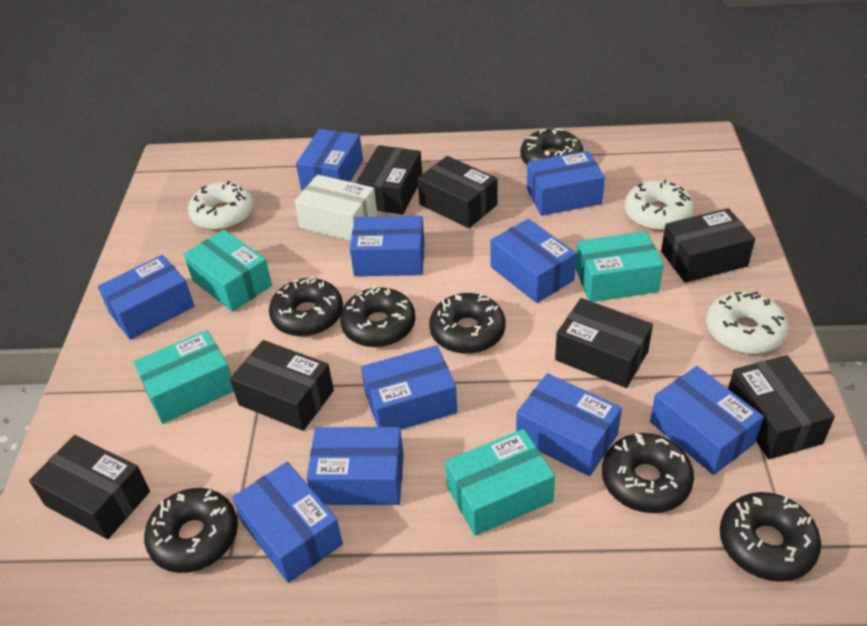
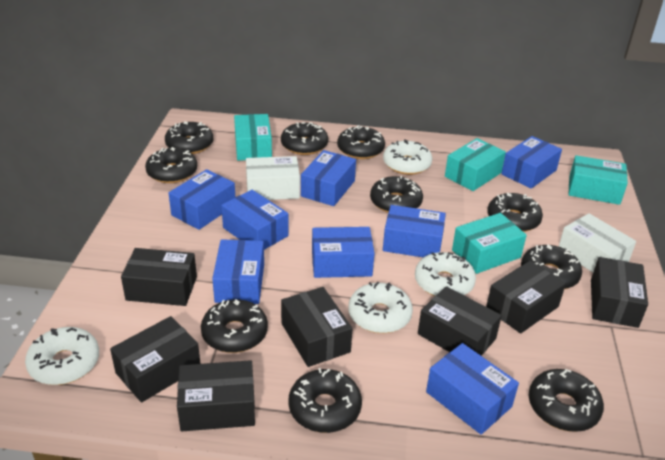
black donut: 7 -> 10
blue box: 10 -> 8
white box: 1 -> 2
white donut: 3 -> 4

